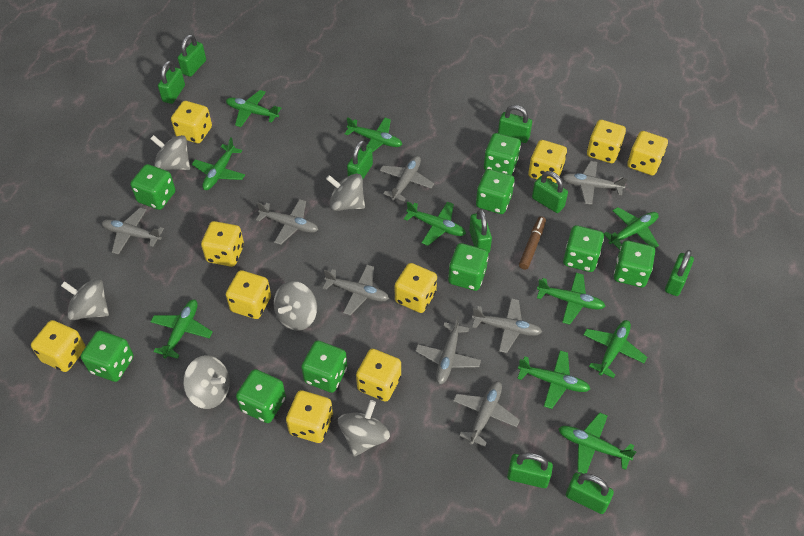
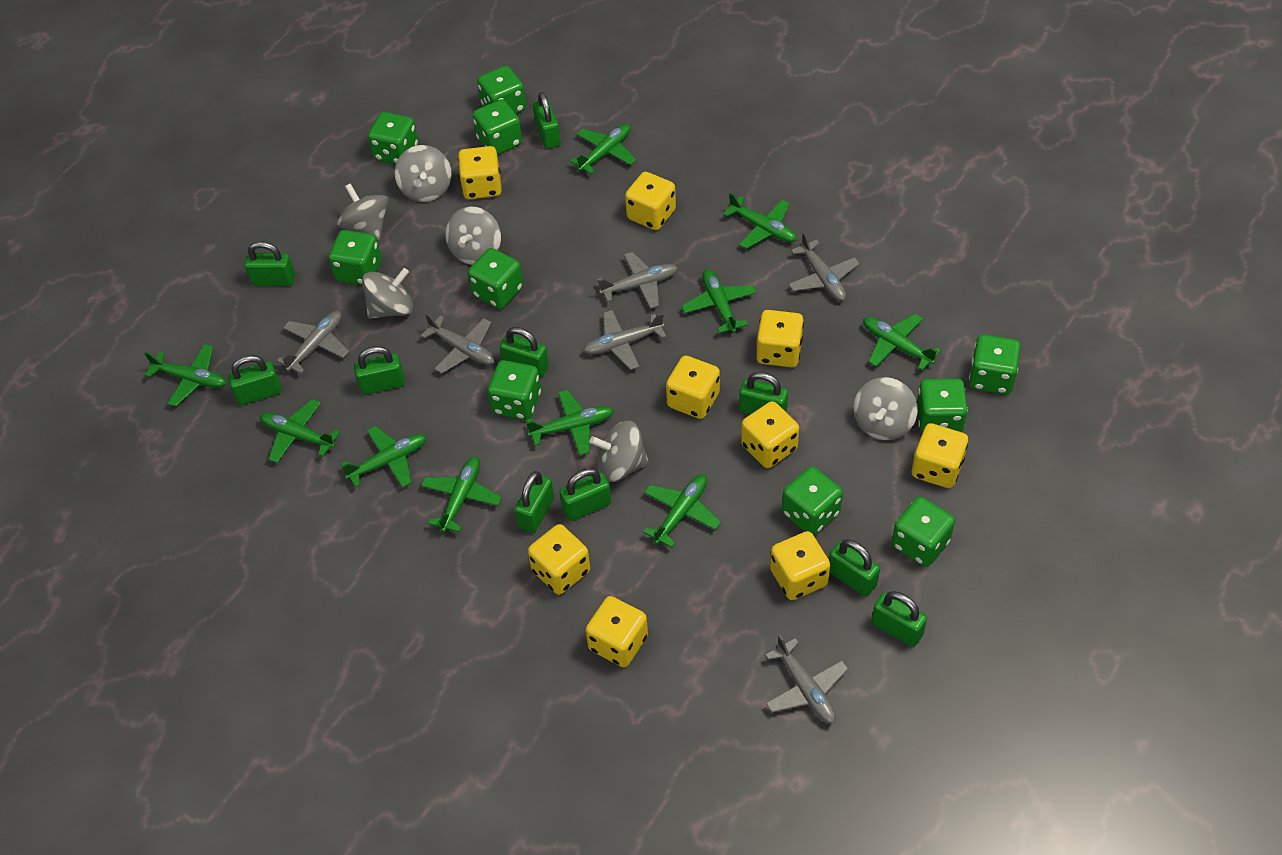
brown marker: 1 -> 0
green dice: 9 -> 10
green padlock: 9 -> 10
grey plane: 8 -> 6
yellow dice: 10 -> 9

